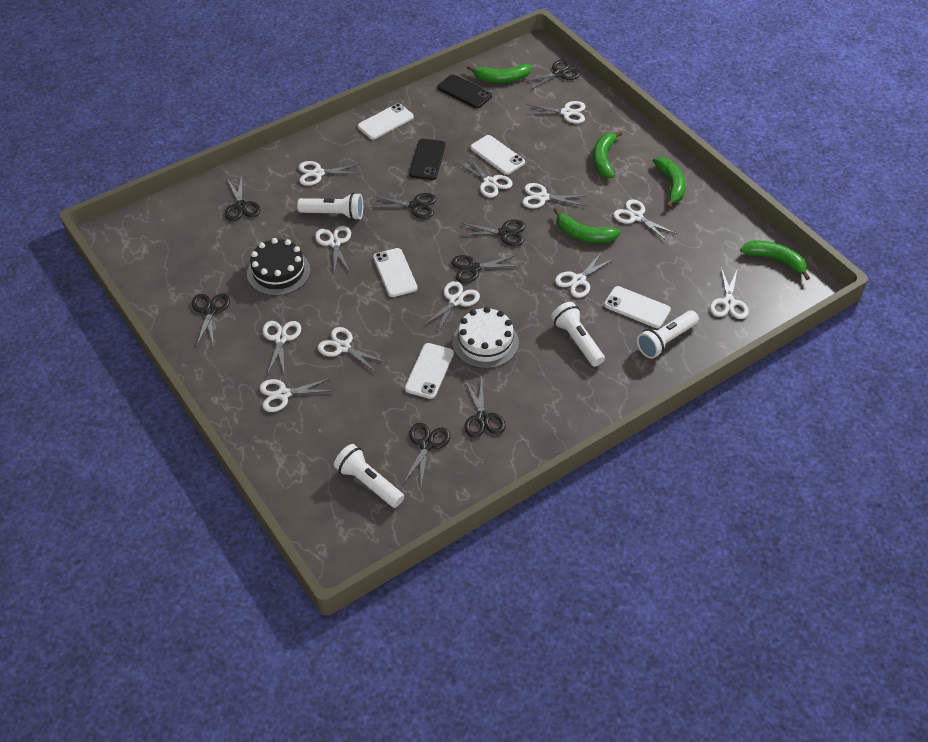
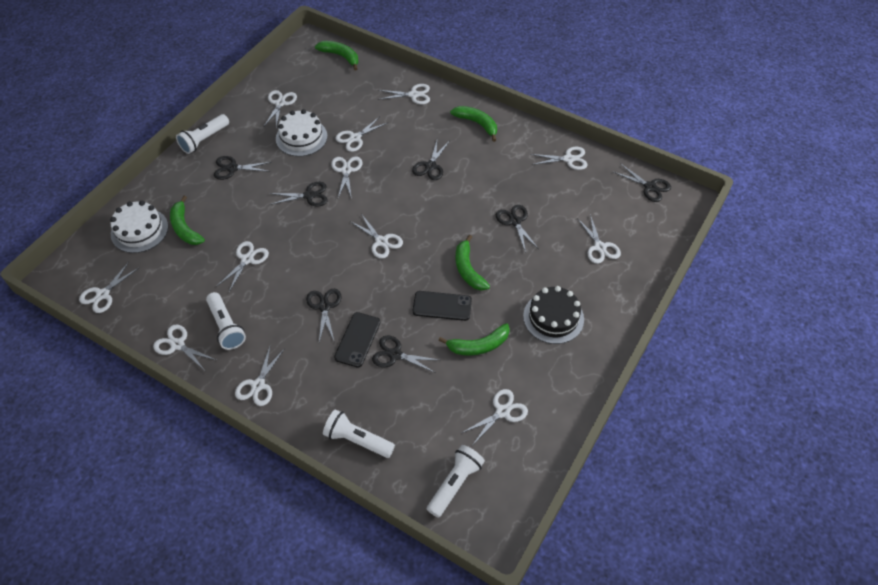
black scissors: 8 -> 7
white cake: 1 -> 2
white phone: 5 -> 0

